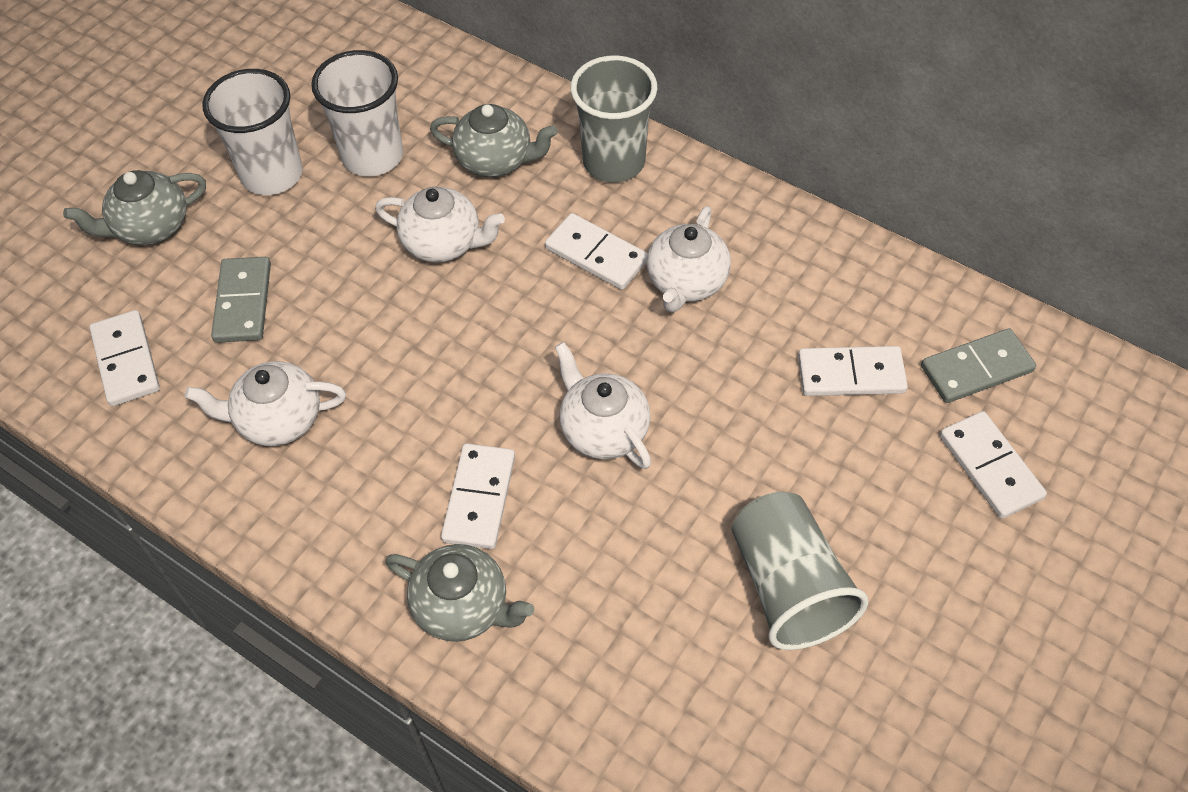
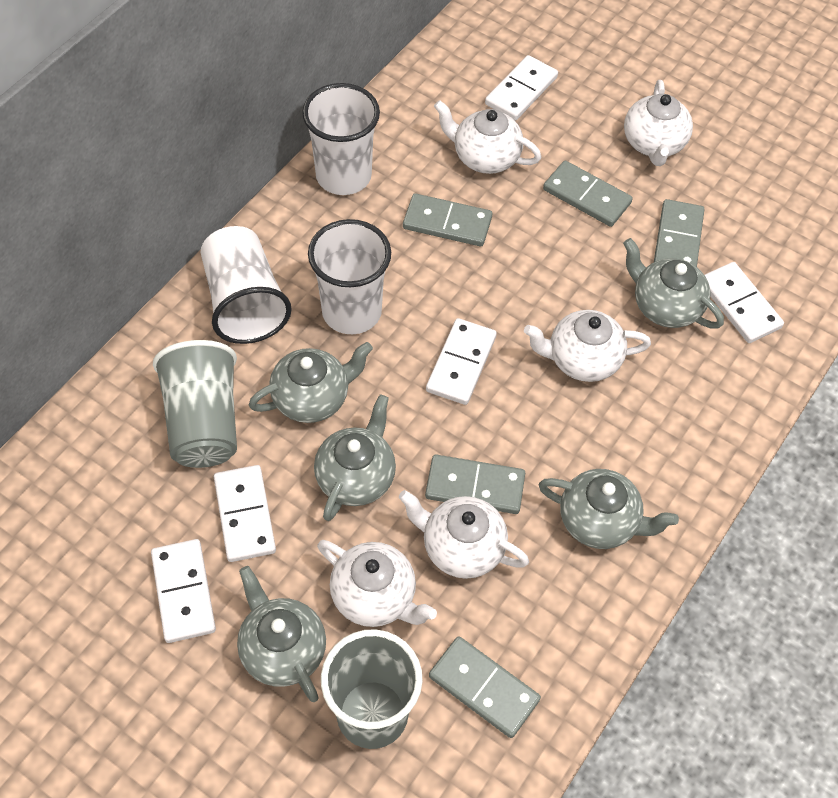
grey domino: 2 -> 5
grey teapot: 3 -> 5
white cup: 2 -> 3
white teapot: 4 -> 5

